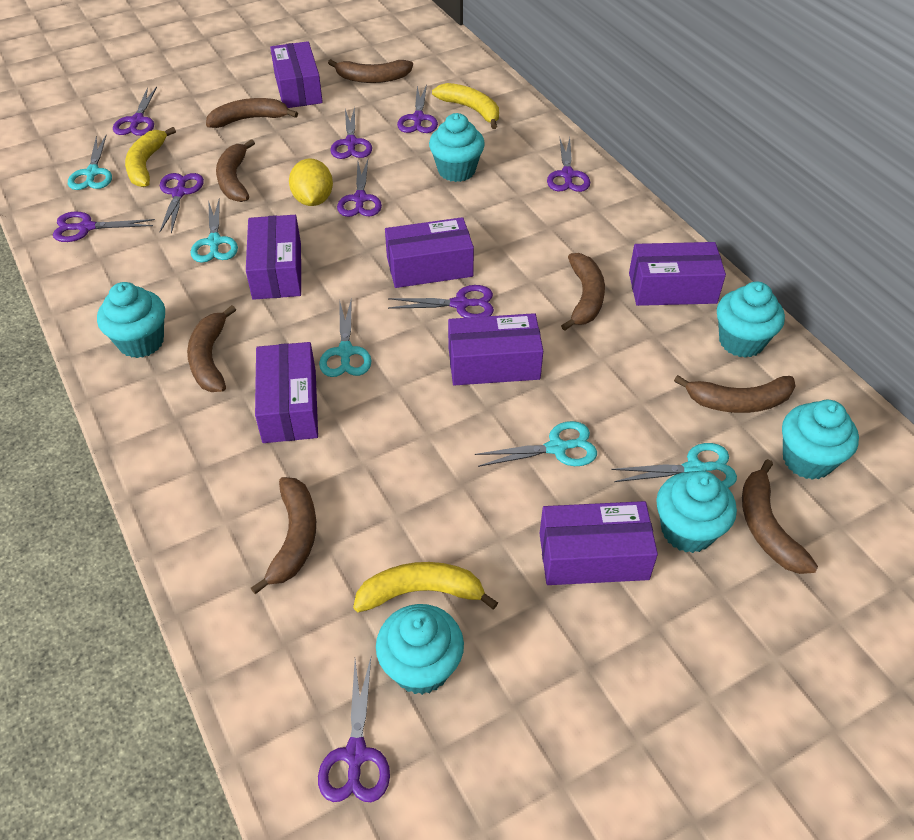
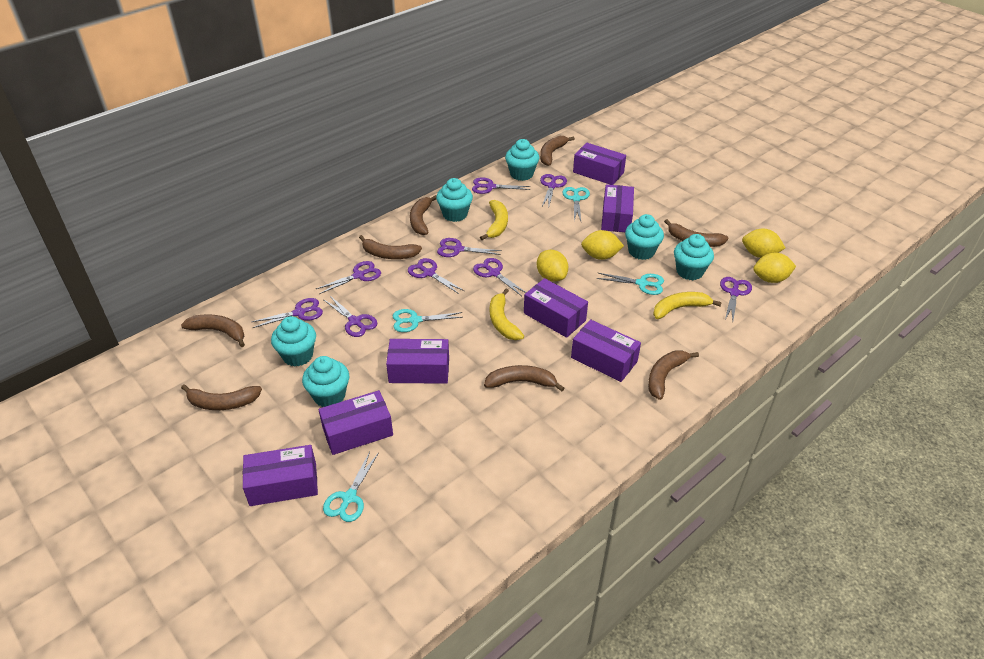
turquoise scissors: 5 -> 4
yellow lemon: 1 -> 4

